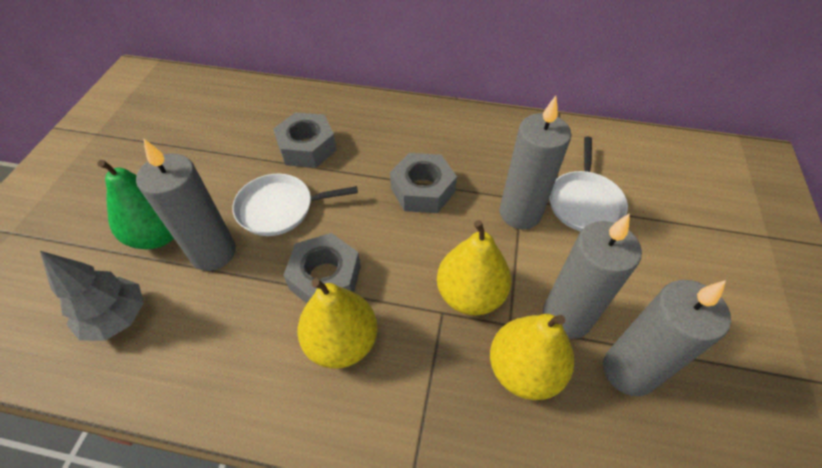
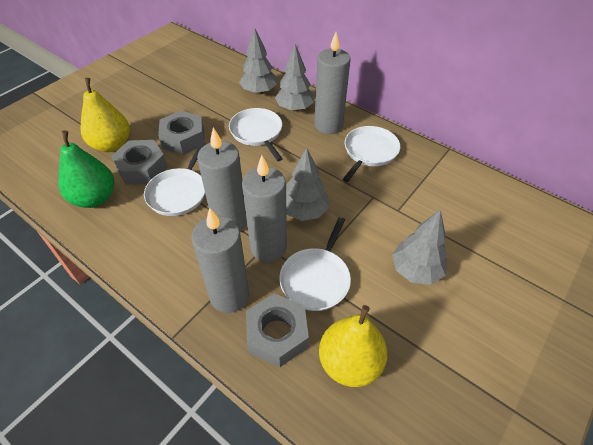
grey tree: 1 -> 4
white pan: 2 -> 4
yellow pear: 3 -> 2

